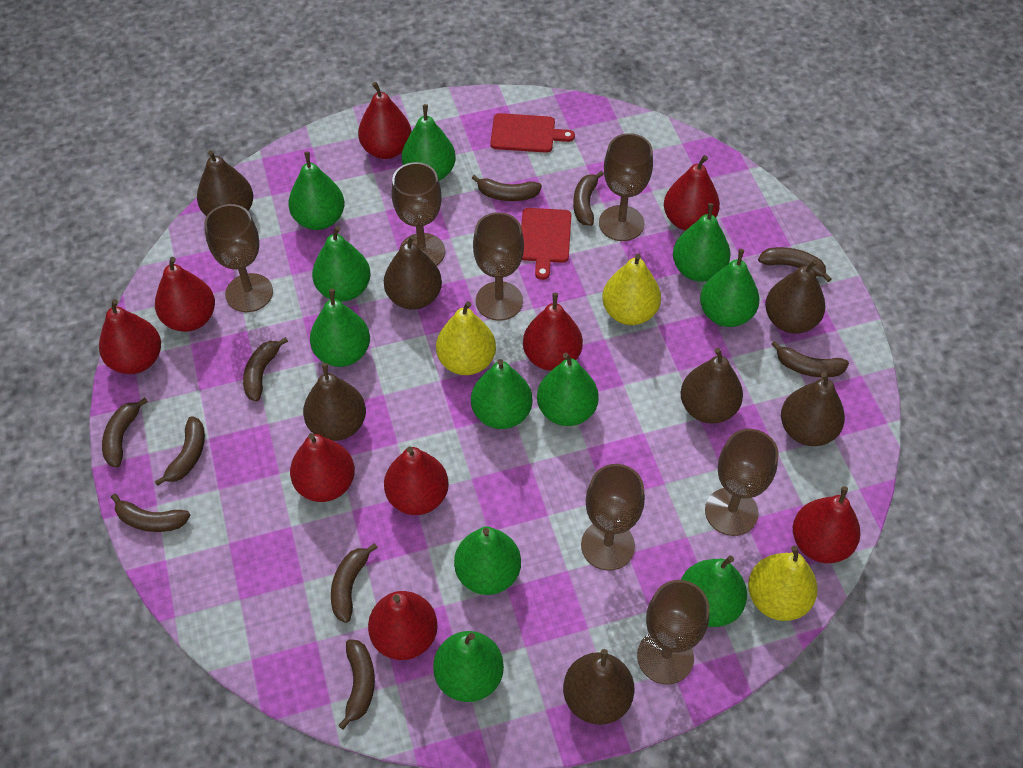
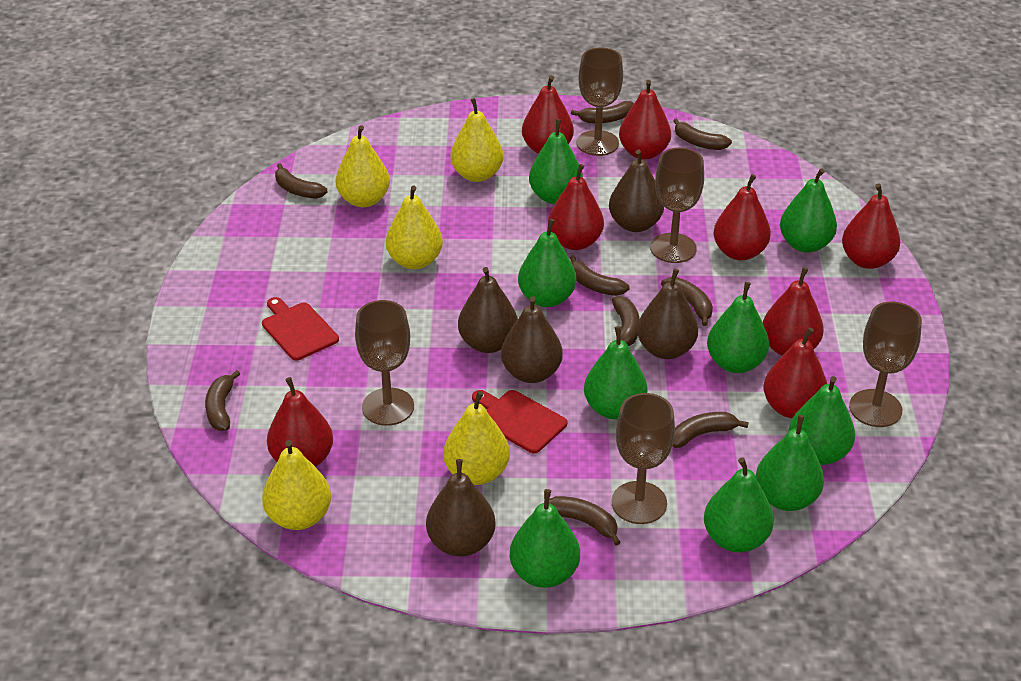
brown banana: 10 -> 9
brown goblet: 7 -> 5
brown pear: 7 -> 5
green pear: 11 -> 9
red pear: 9 -> 8
yellow pear: 3 -> 5

